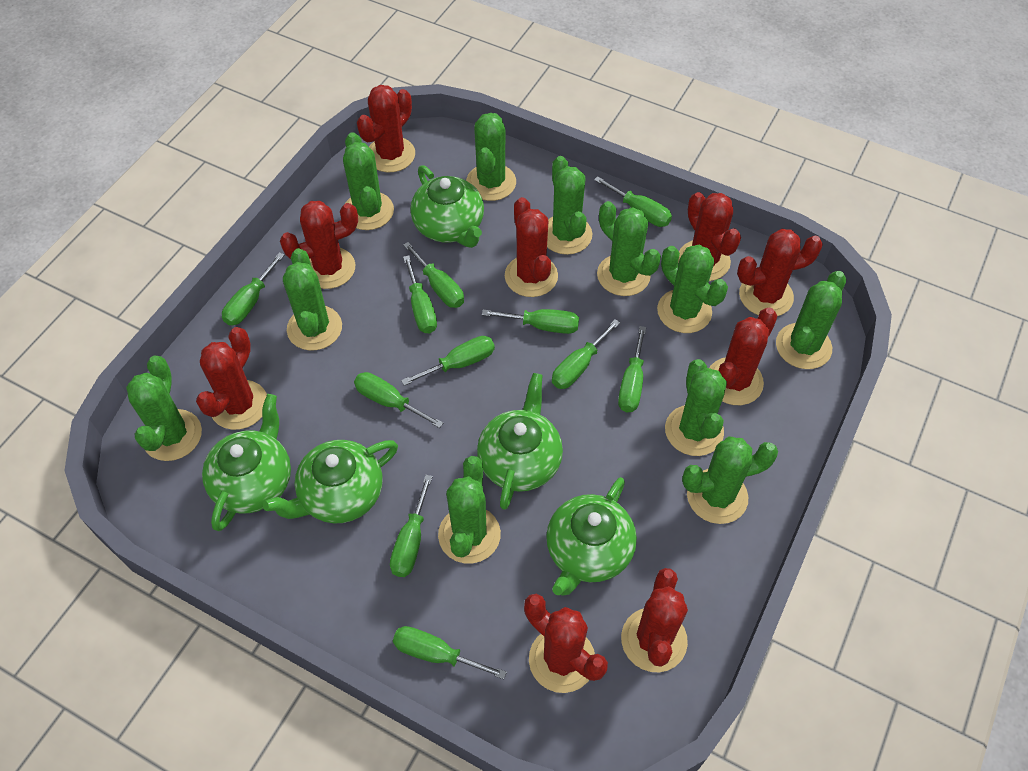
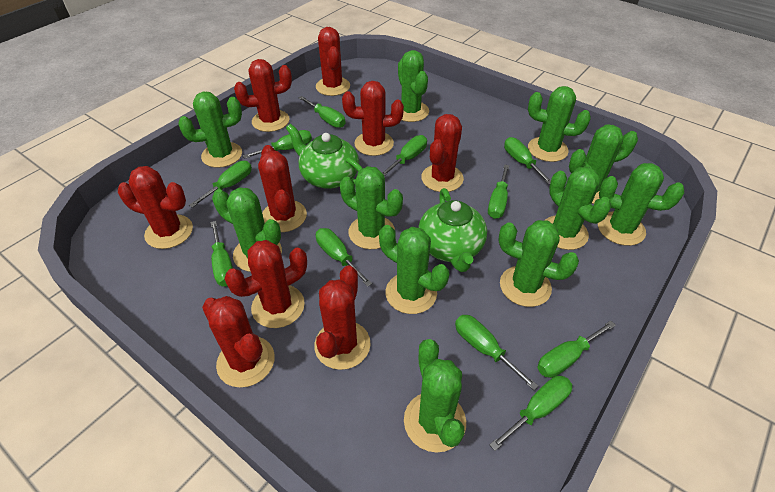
green teapot: 5 -> 2

